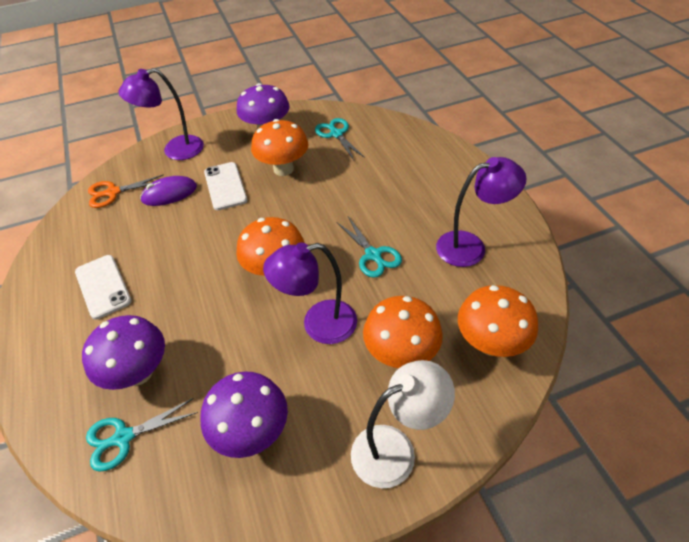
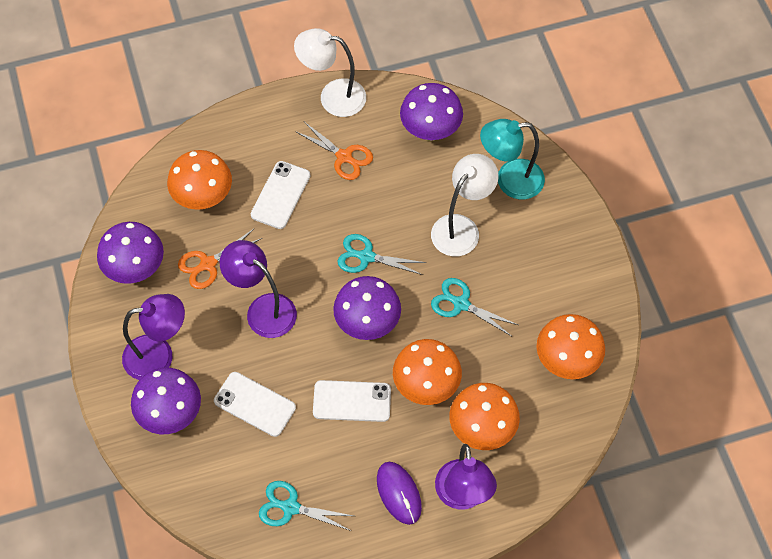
orange scissors: 1 -> 2
purple mushroom: 3 -> 4
turquoise lamp: 0 -> 1
white lamp: 1 -> 2
white phone: 2 -> 3

